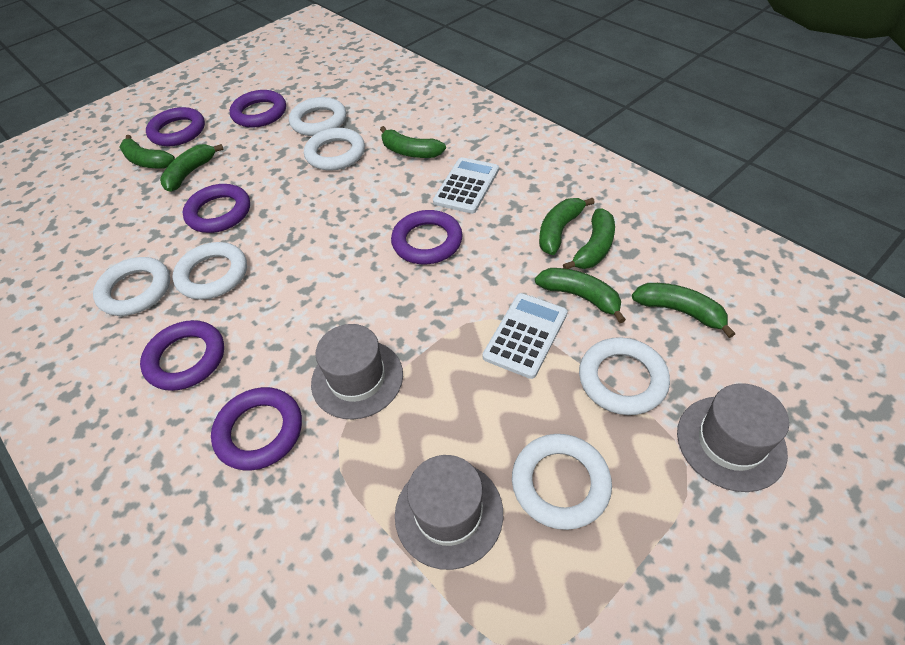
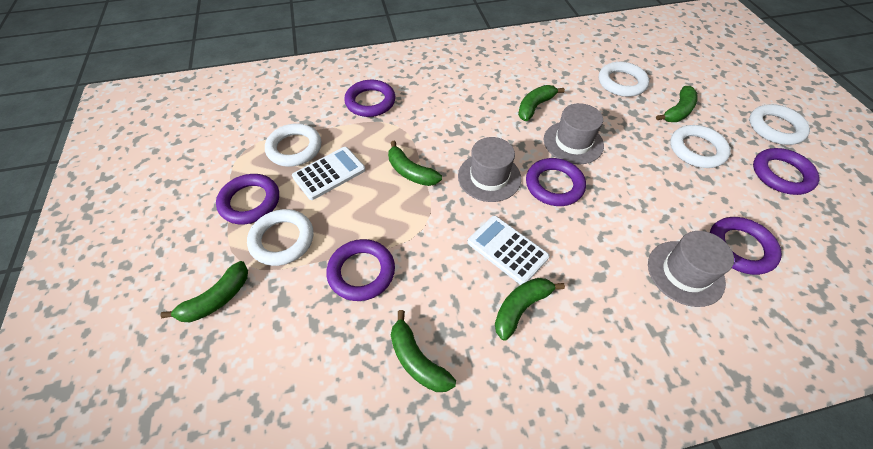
green banana: 7 -> 6
white ring: 6 -> 5

